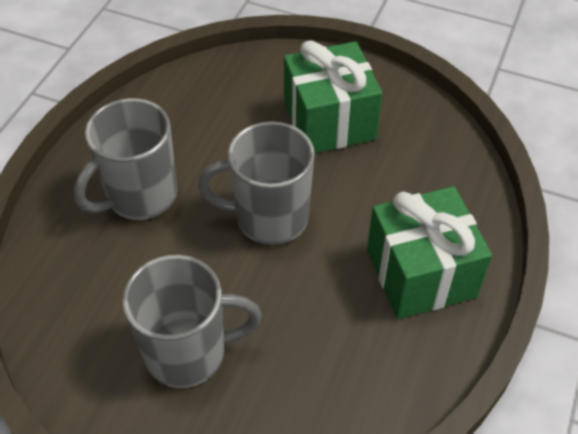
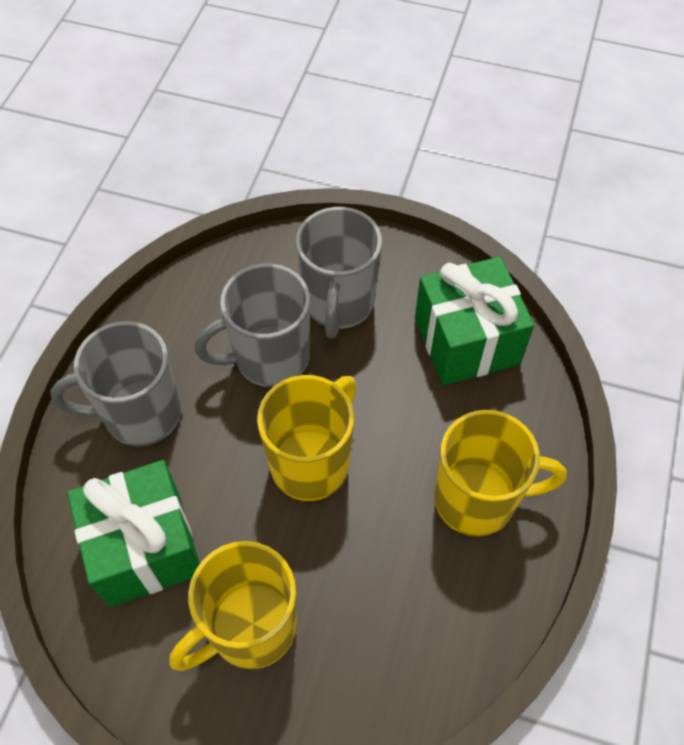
yellow mug: 0 -> 3

